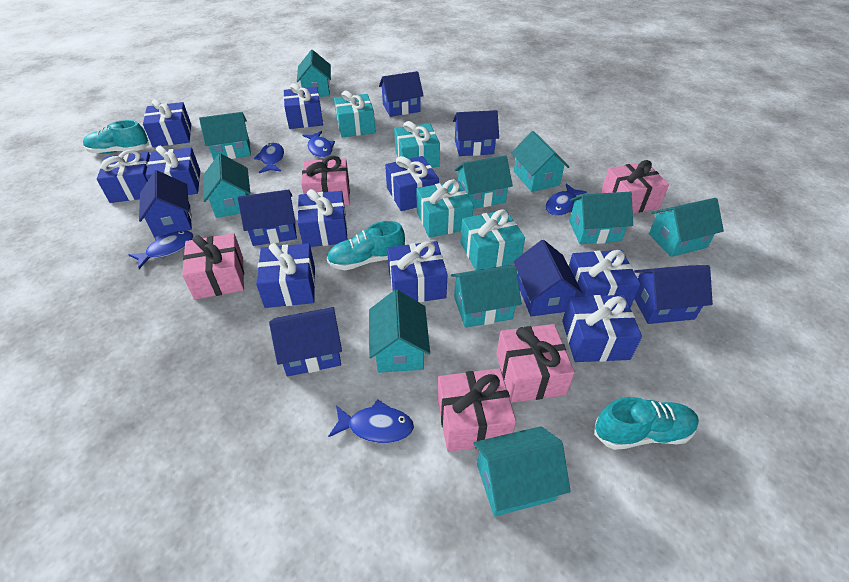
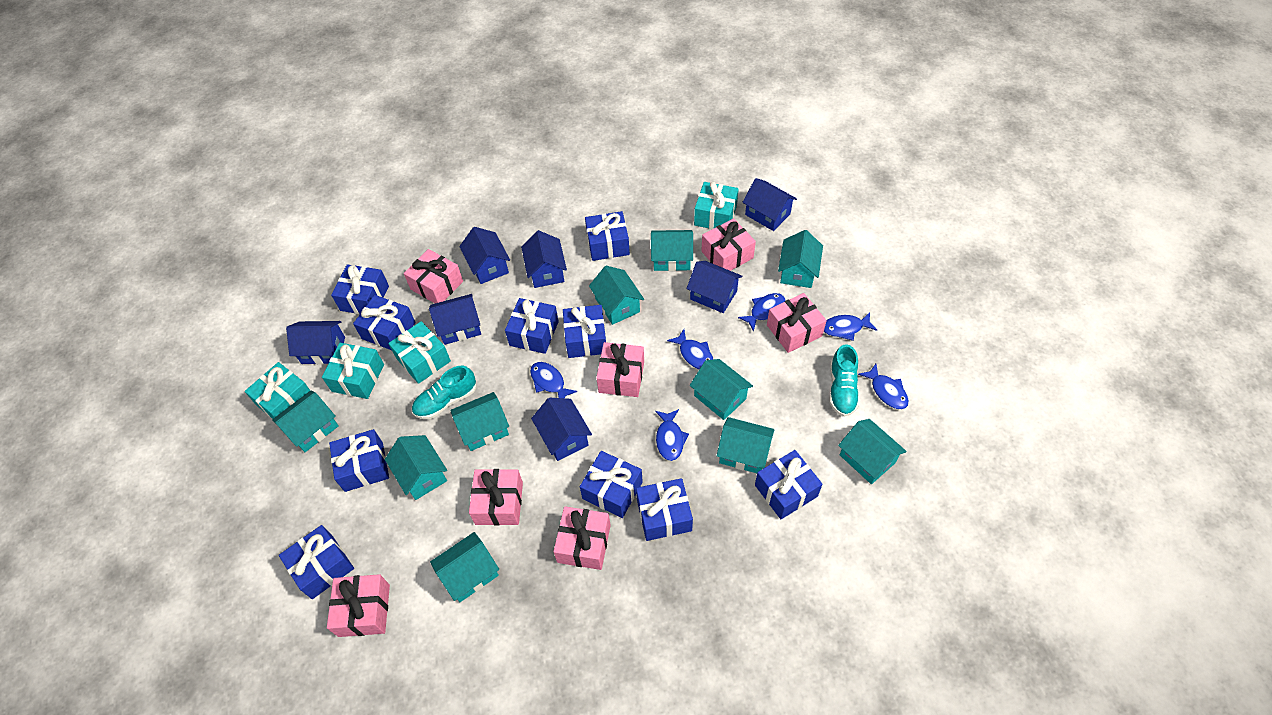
blue fish: 5 -> 6
pink gift: 5 -> 7
turquoise shoe: 3 -> 2

